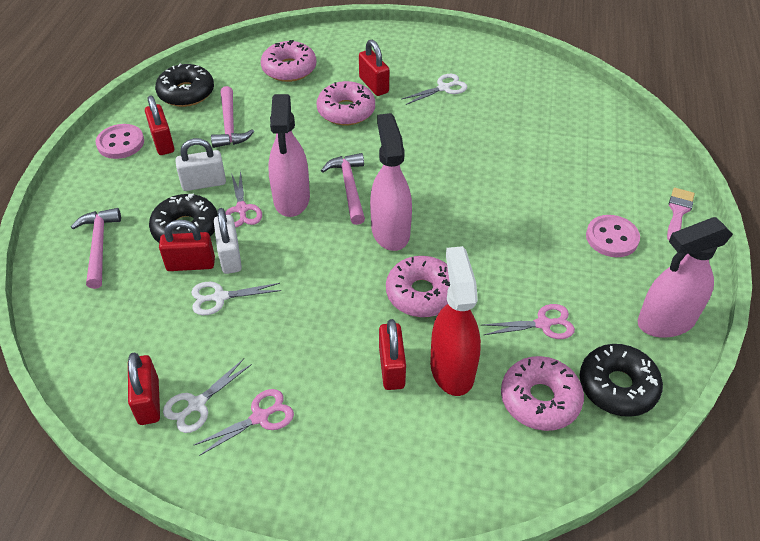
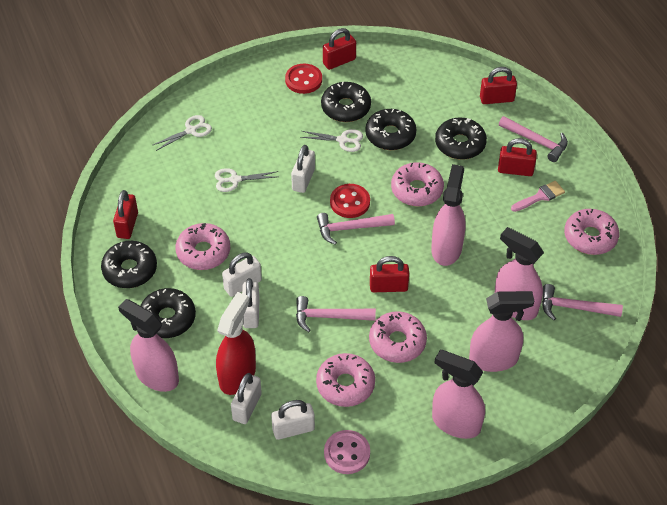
black donut: 3 -> 5
pink button: 2 -> 1
pink donut: 4 -> 5
pink hammer: 3 -> 4
pink scissors: 3 -> 0
pink spray bottle: 3 -> 5
red button: 0 -> 2
white padlock: 2 -> 5

